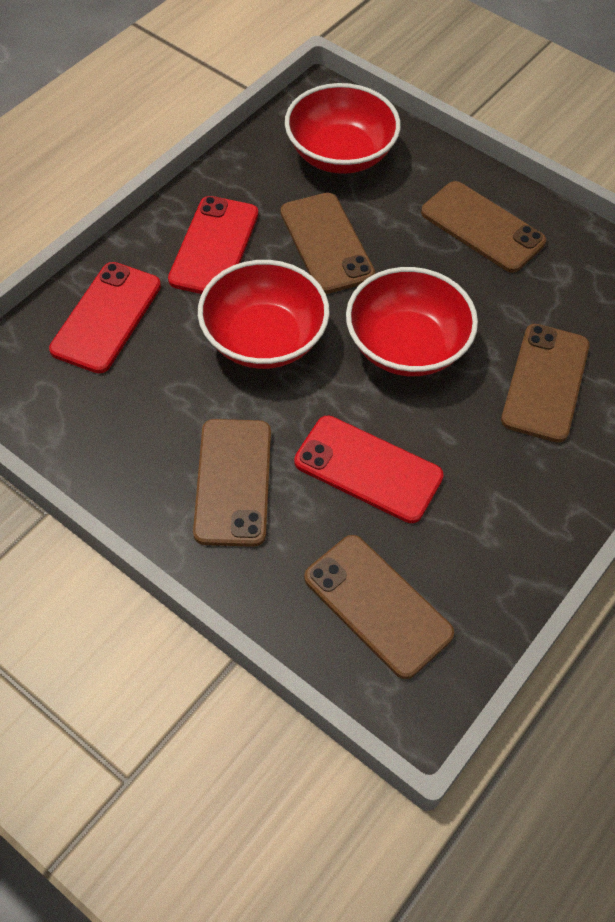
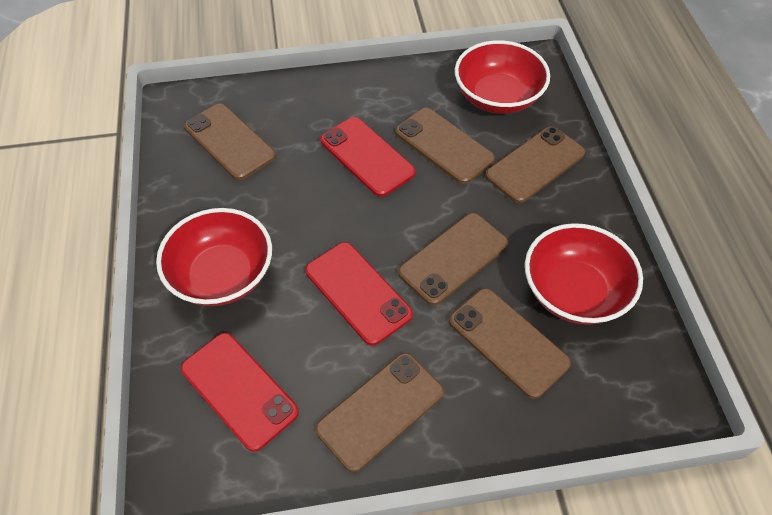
brown phone: 5 -> 6

